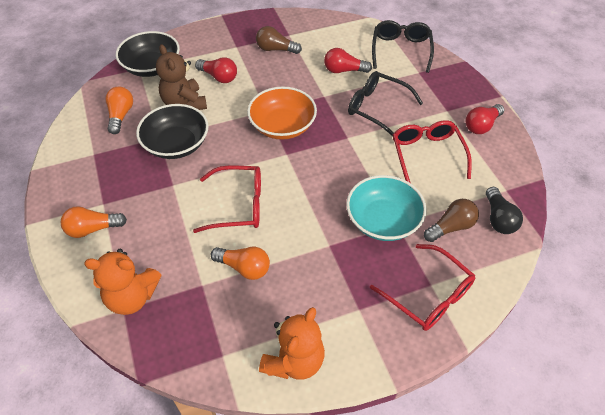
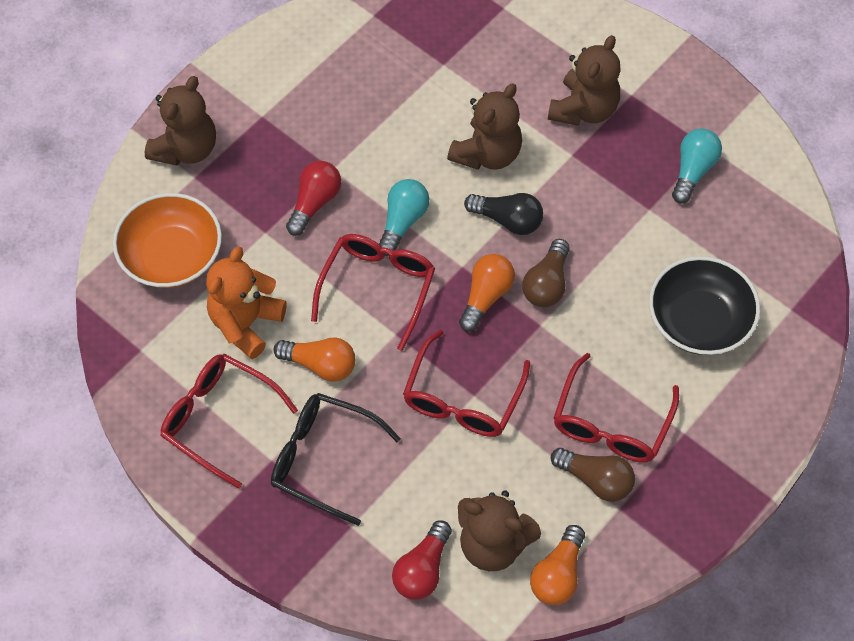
black bowl: 2 -> 1
black glasses: 2 -> 1
brown teddy bear: 1 -> 4
orange teddy bear: 2 -> 1
red glasses: 3 -> 4
red light bulb: 3 -> 2
turquoise bowl: 1 -> 0
turquoise light bulb: 0 -> 2

